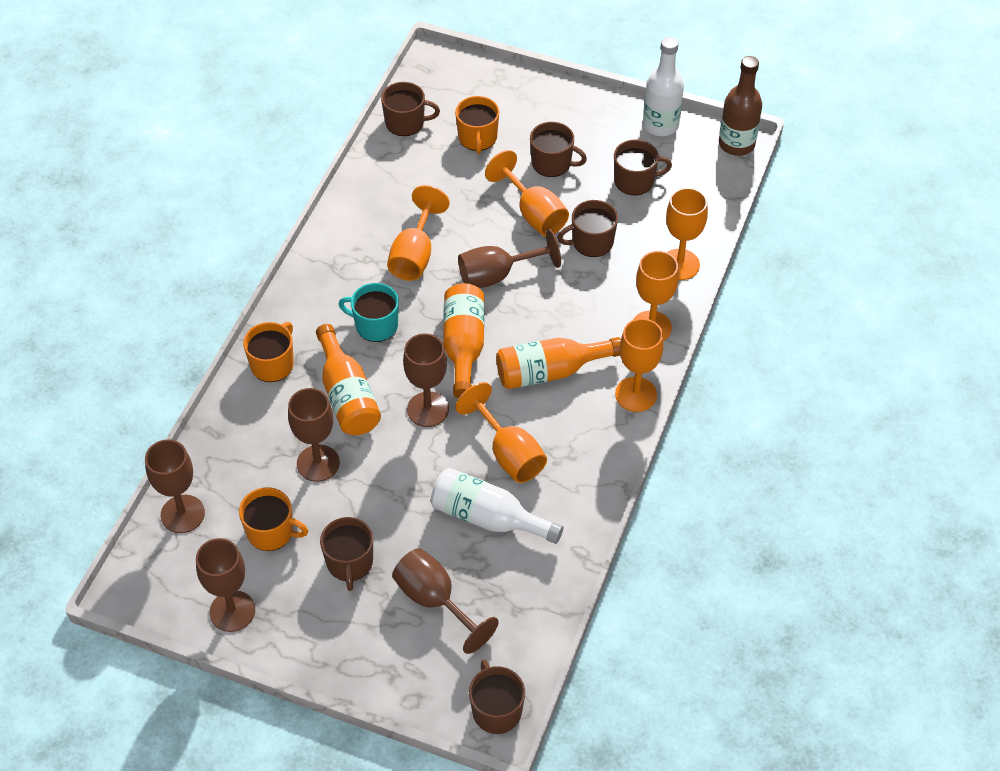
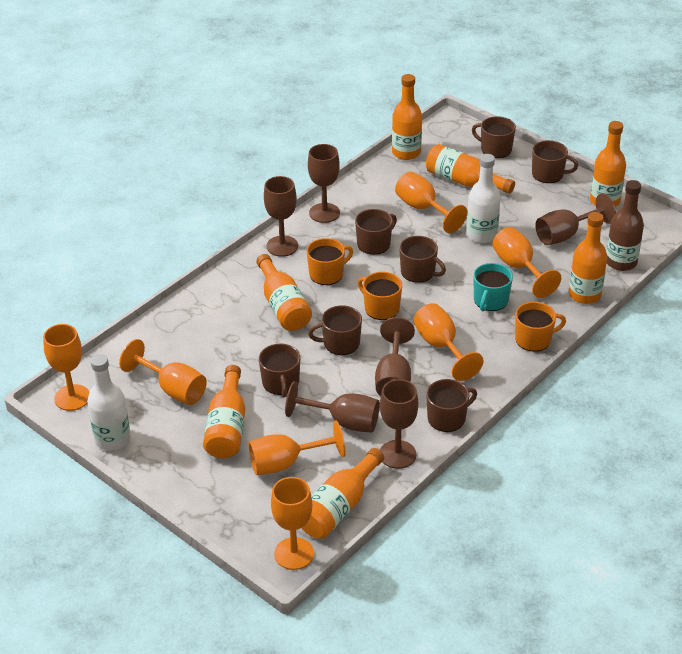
brown mug: 6 -> 7
orange bottle: 3 -> 7
orange goblet: 6 -> 7

